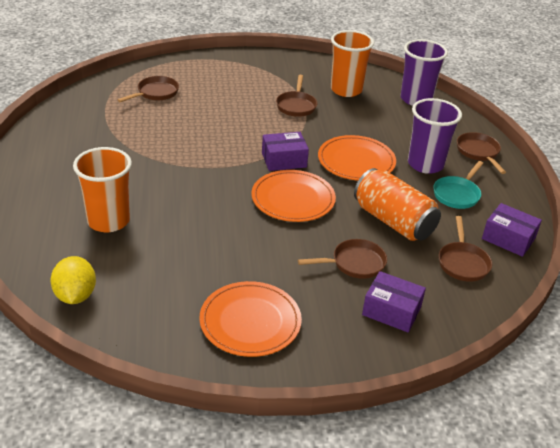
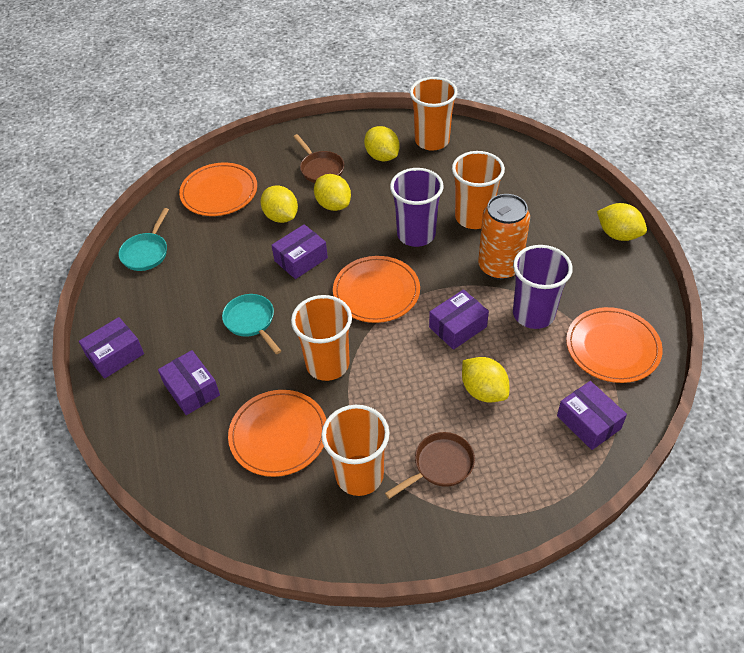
brown pan: 5 -> 2
orange cup: 2 -> 4
orange plate: 3 -> 4
purple box: 3 -> 5
turquoise pan: 1 -> 2
yellow lemon: 1 -> 5

